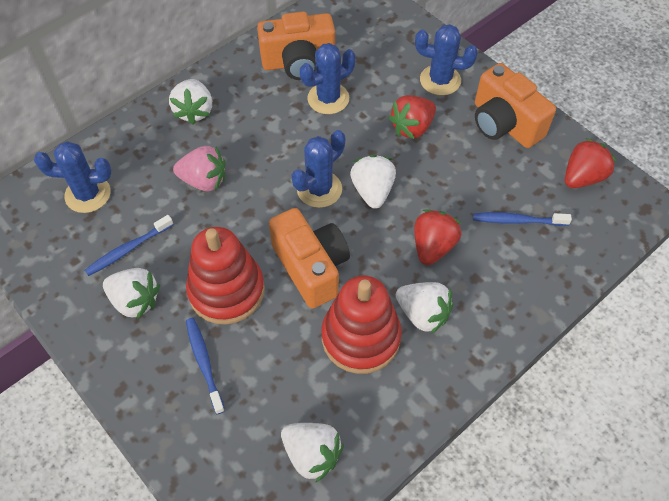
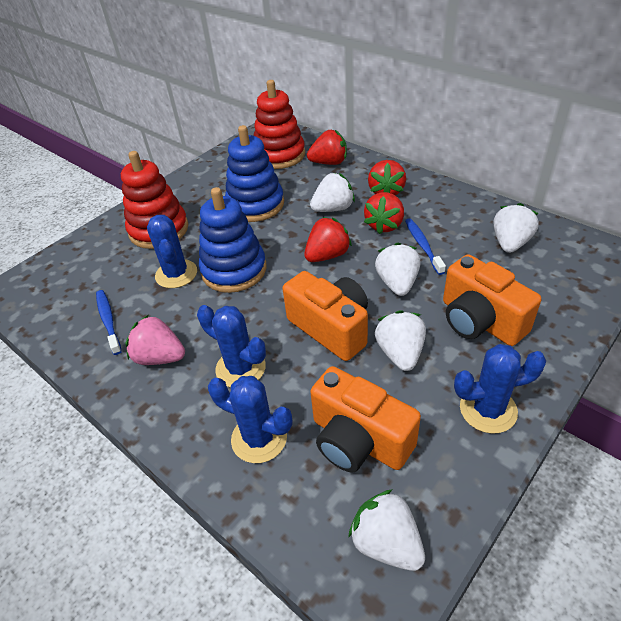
blue stacking toy: 0 -> 2
blue toothbrush: 3 -> 2
red strawberry: 3 -> 4

